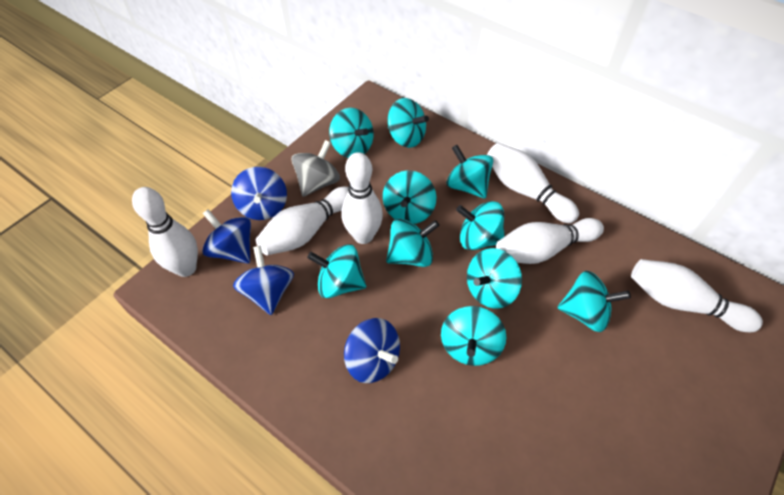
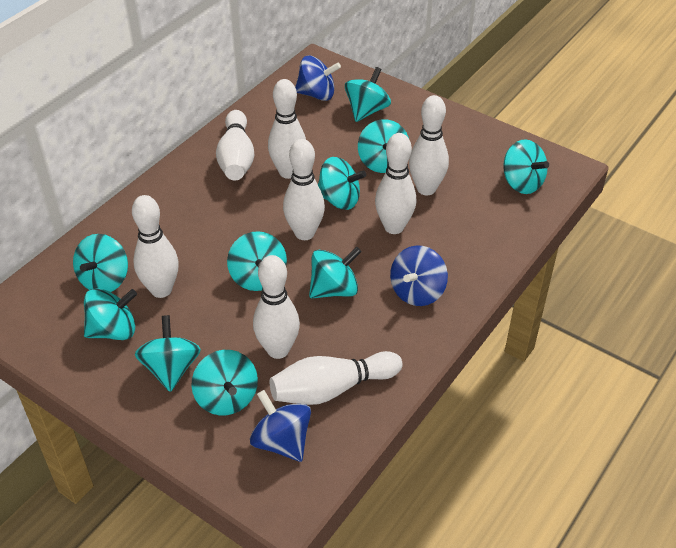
blue spinning top: 4 -> 3
grey spinning top: 1 -> 0
white bowling pin: 6 -> 8

